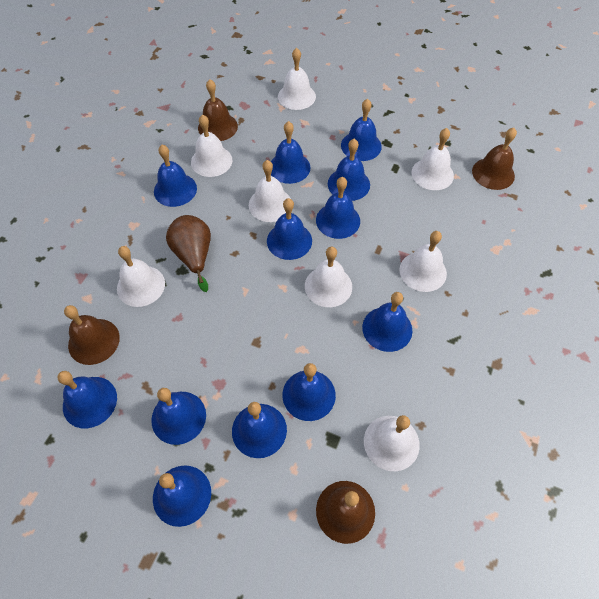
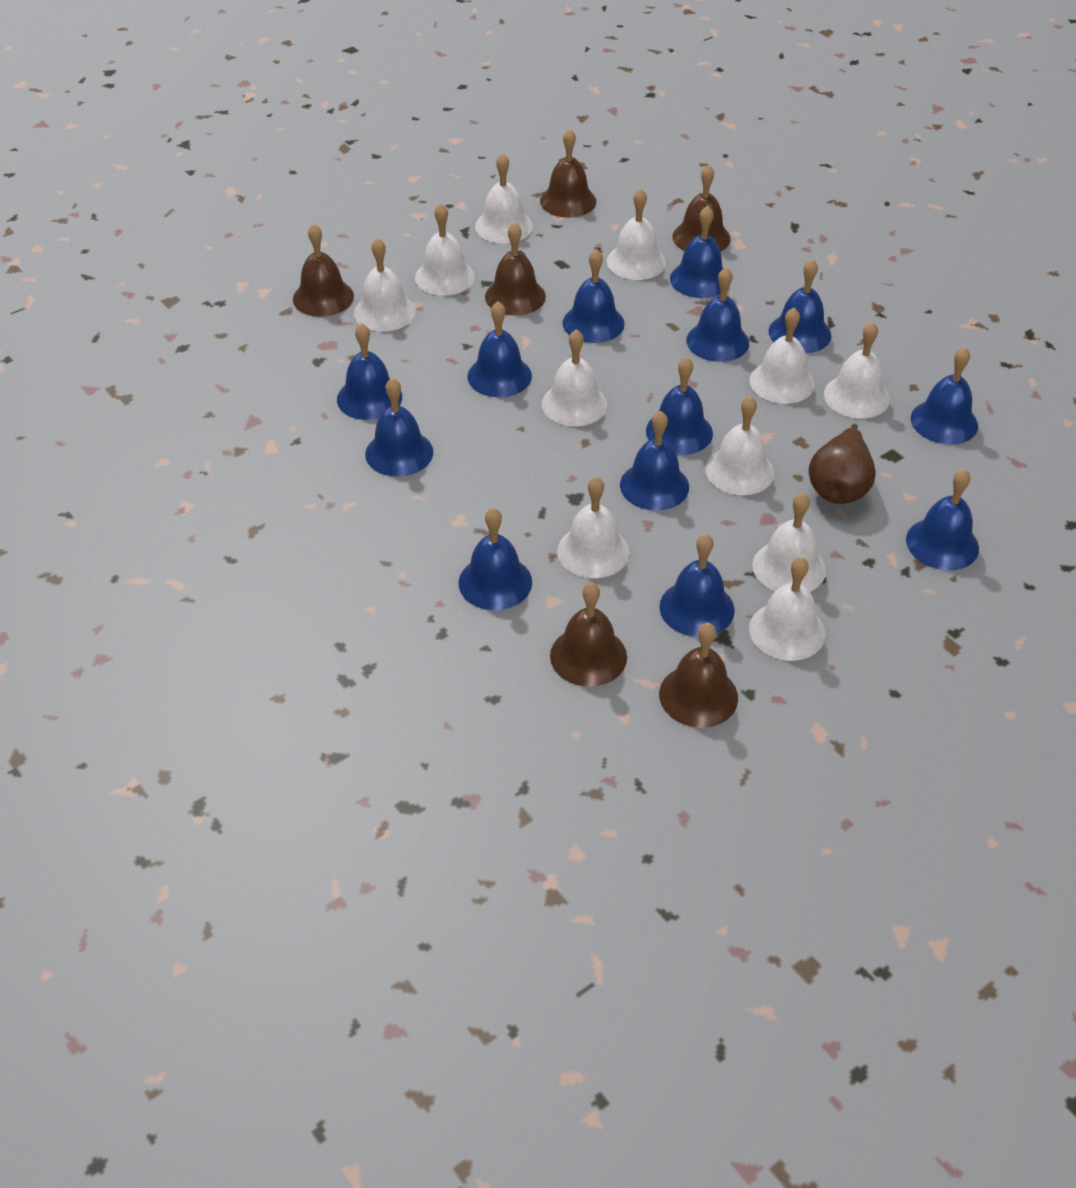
blue bell: 12 -> 13
brown bell: 4 -> 6
white bell: 8 -> 11

